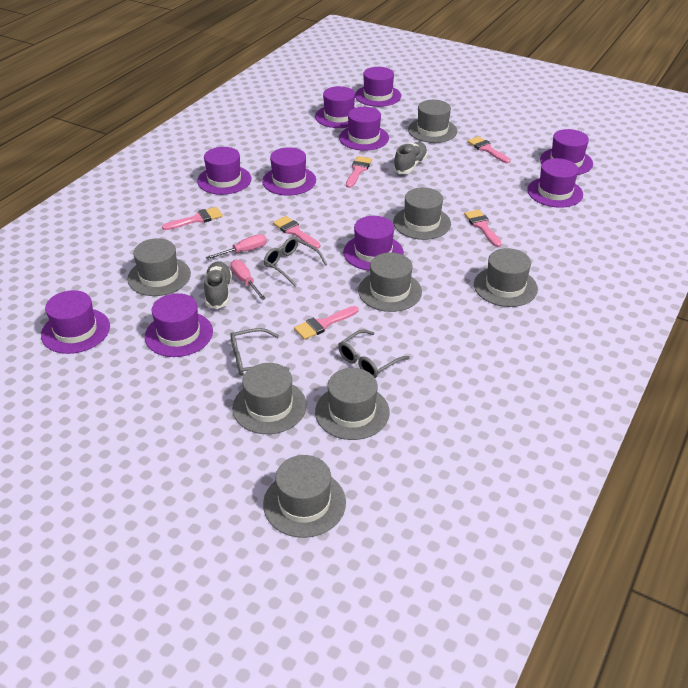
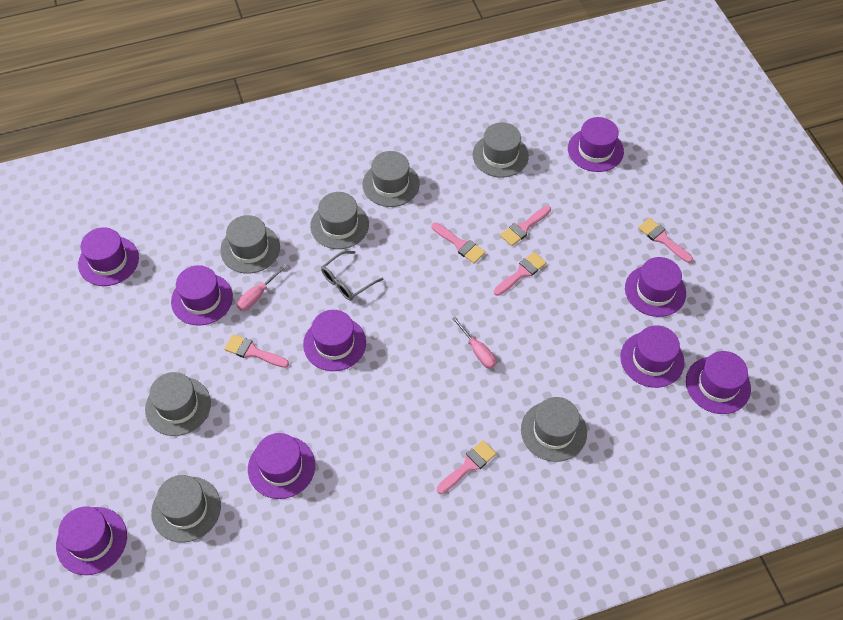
grey glasses: 3 -> 1
grey hat: 8 -> 7
grey shoe: 2 -> 0
purple hat: 10 -> 9

